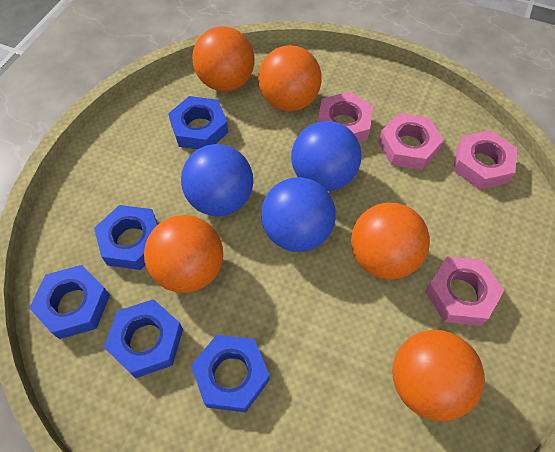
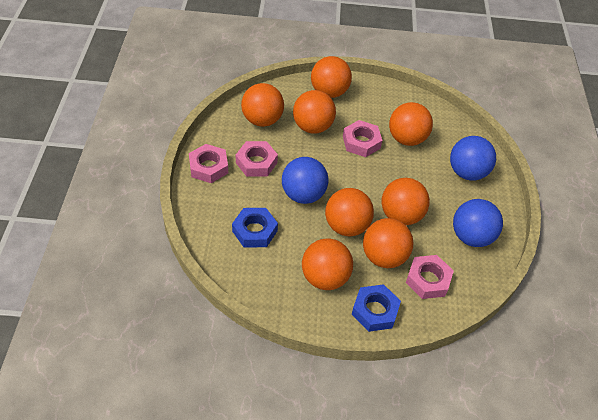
blue nut: 5 -> 2
orange ball: 5 -> 8

